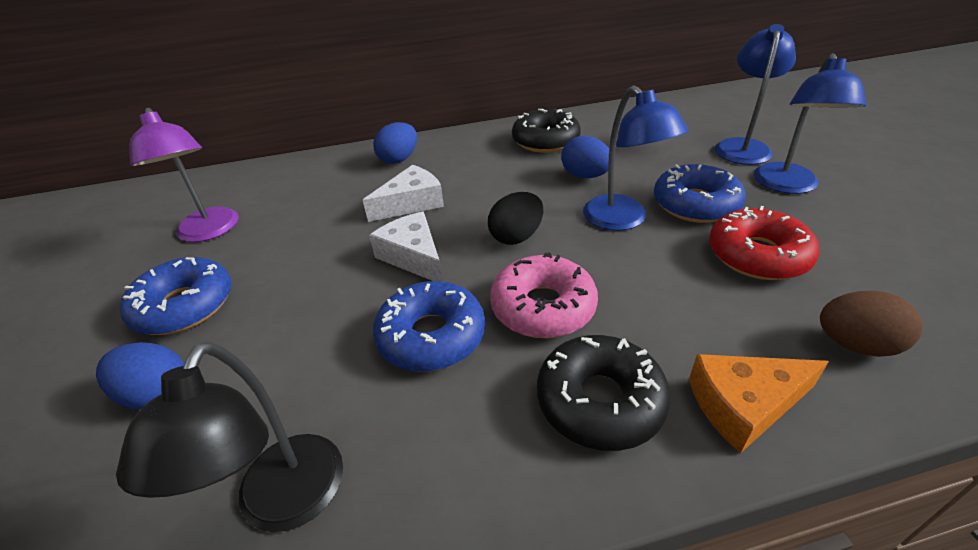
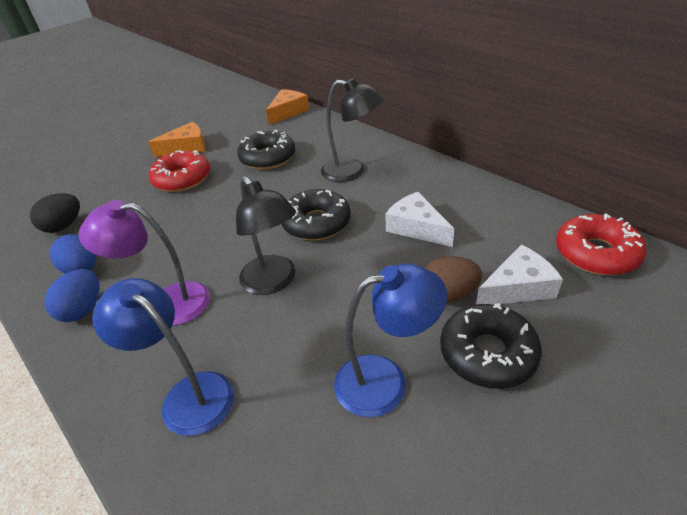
black donut: 2 -> 3
black lamp: 1 -> 2
blue donut: 3 -> 0
blue egg: 3 -> 2
blue lamp: 3 -> 2
orange cheese: 1 -> 2
pink donut: 1 -> 0
red donut: 1 -> 2

